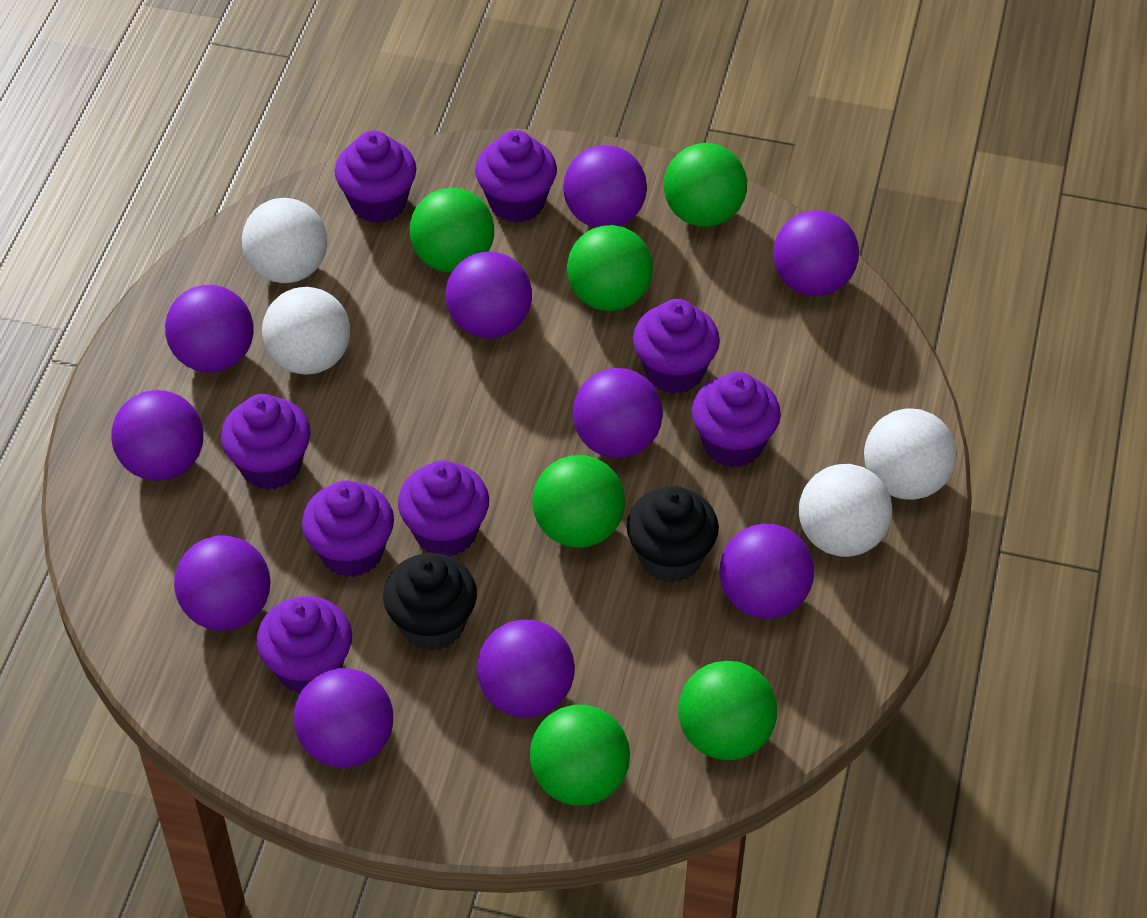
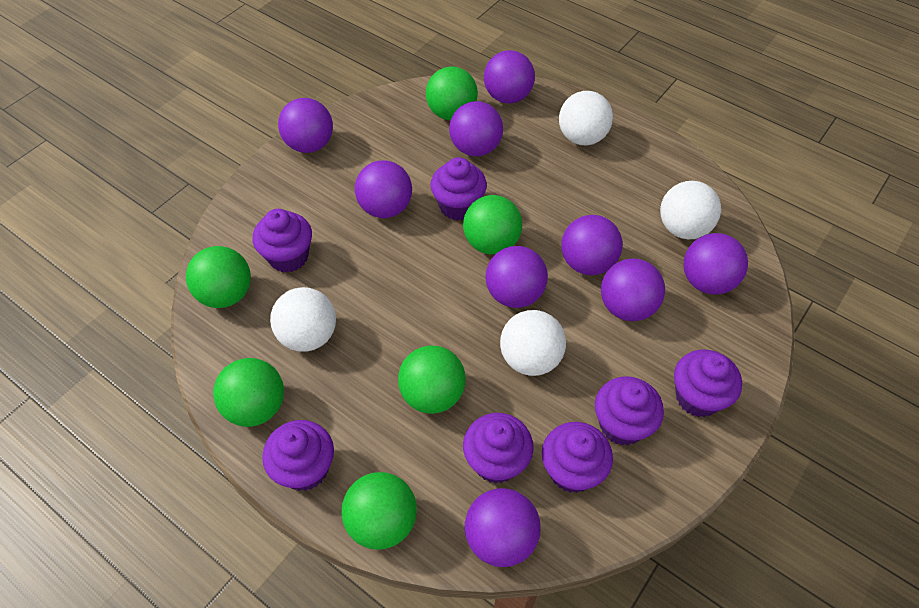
black cupcake: 2 -> 0
purple ball: 10 -> 9
purple cupcake: 8 -> 7

